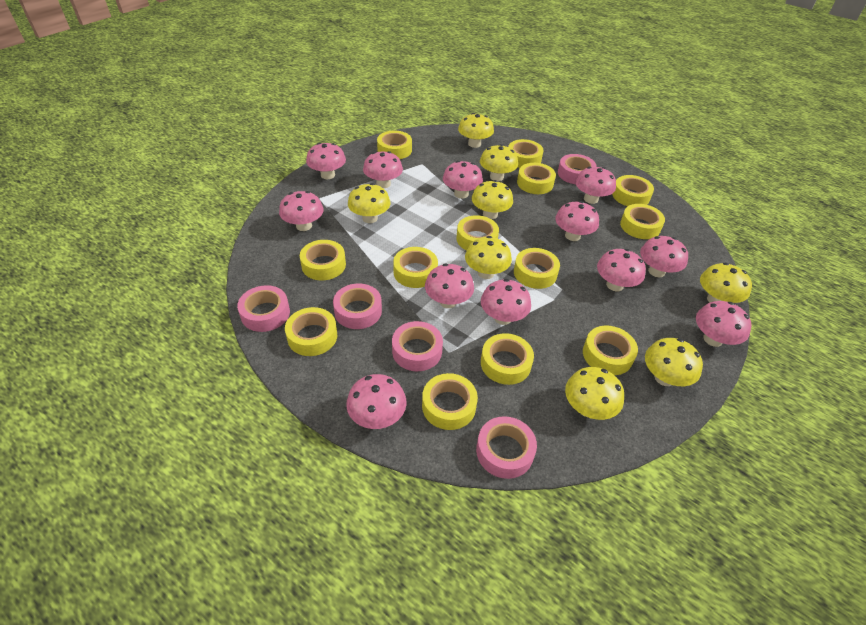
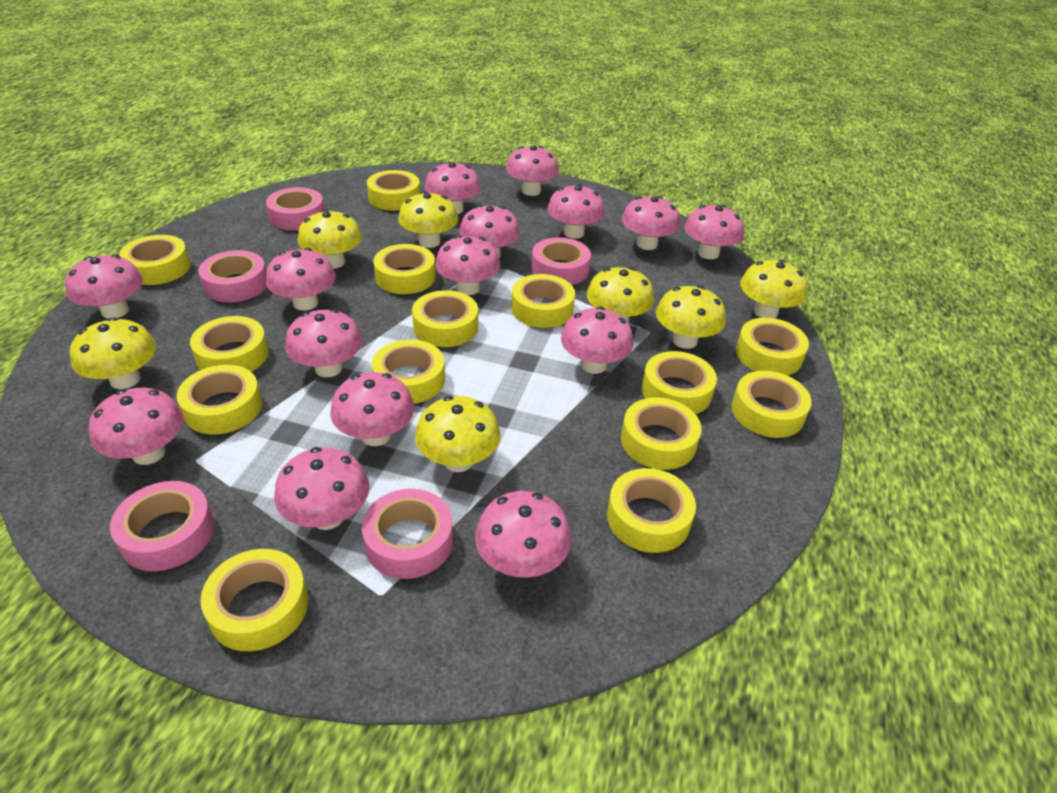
pink mushroom: 12 -> 15
yellow mushroom: 8 -> 7
yellow tape: 13 -> 14

